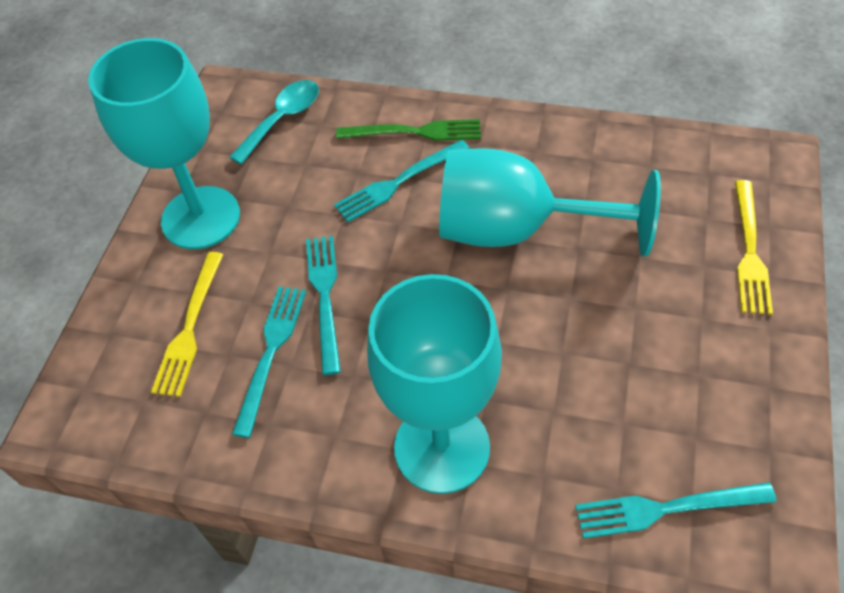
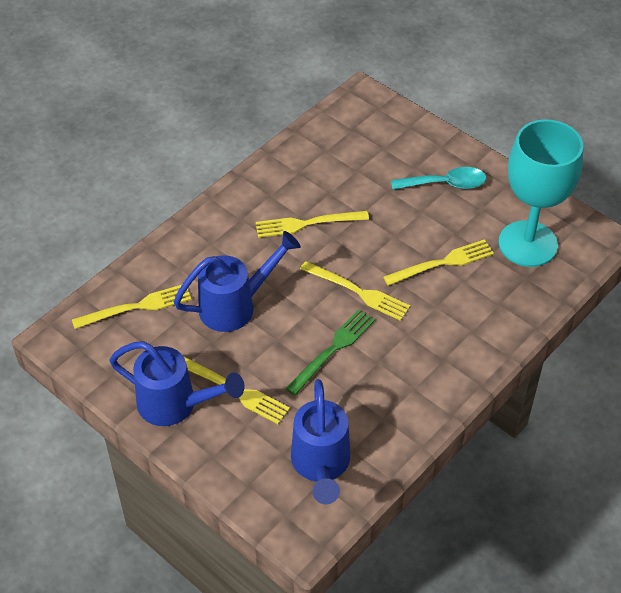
blue watering can: 0 -> 3
turquoise fork: 4 -> 0
turquoise goblet: 3 -> 1
yellow fork: 2 -> 5

